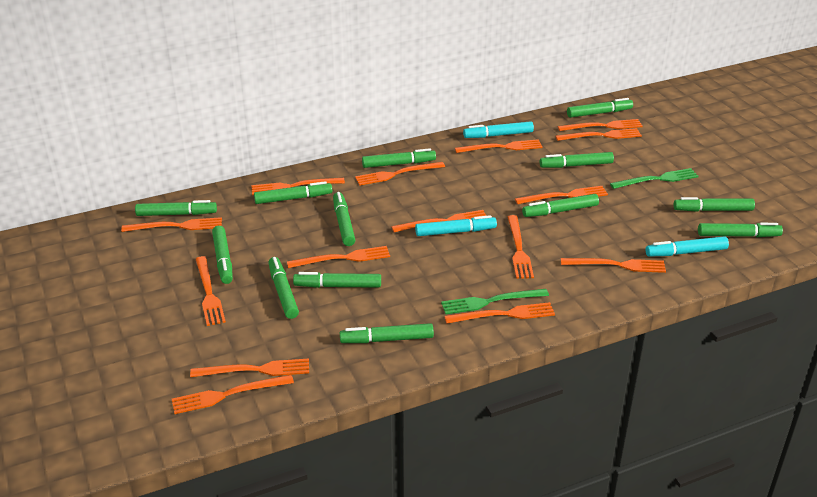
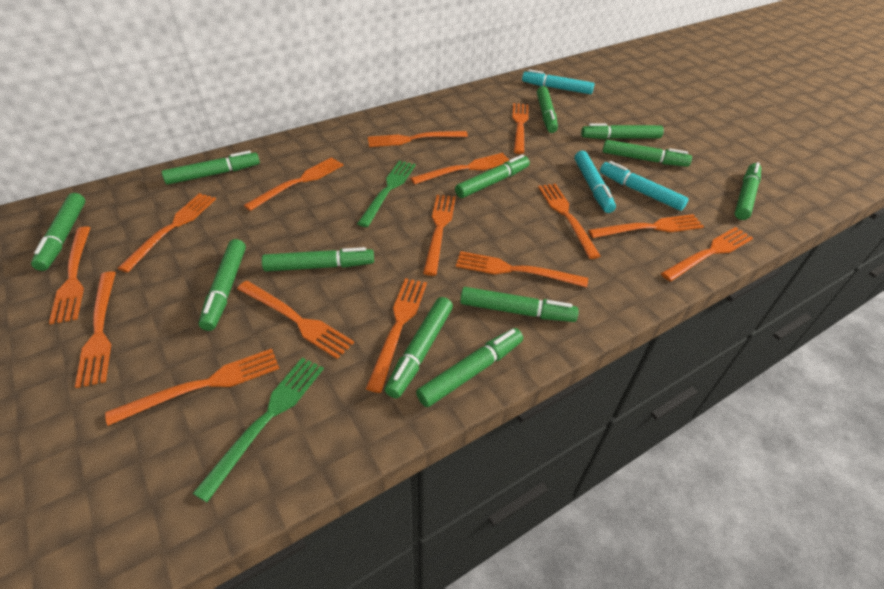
green marker: 13 -> 12

